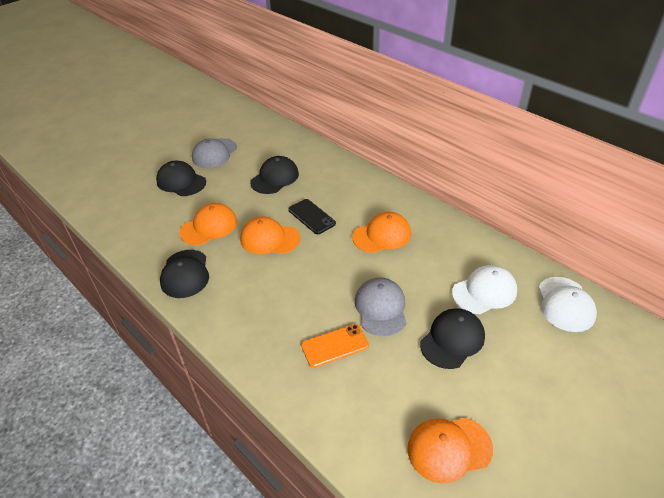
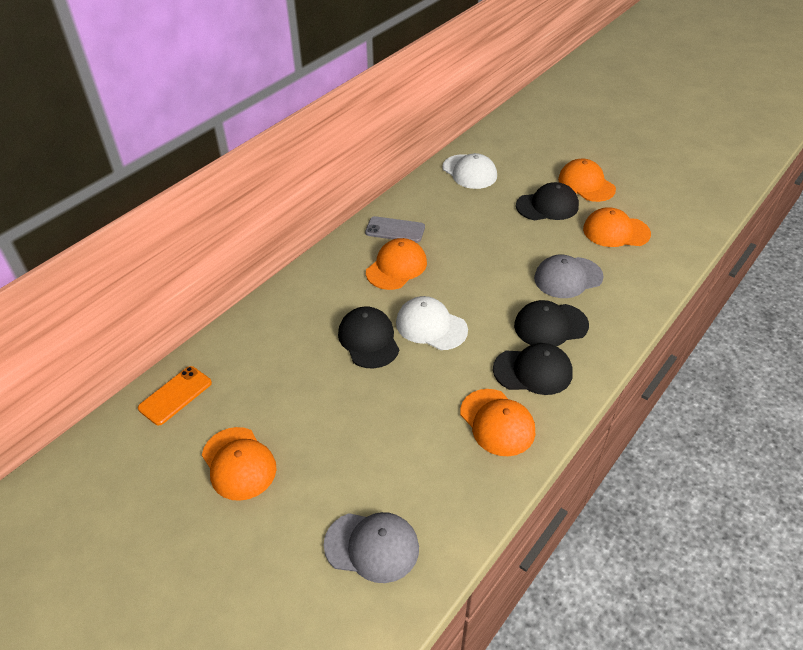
black phone: 1 -> 0
grey phone: 0 -> 1
orange cap: 4 -> 5

